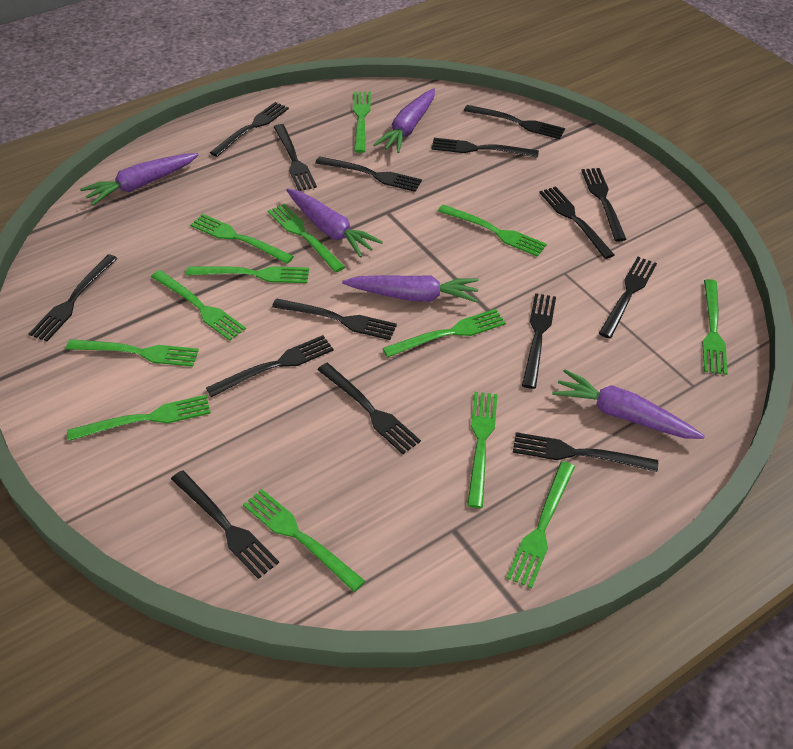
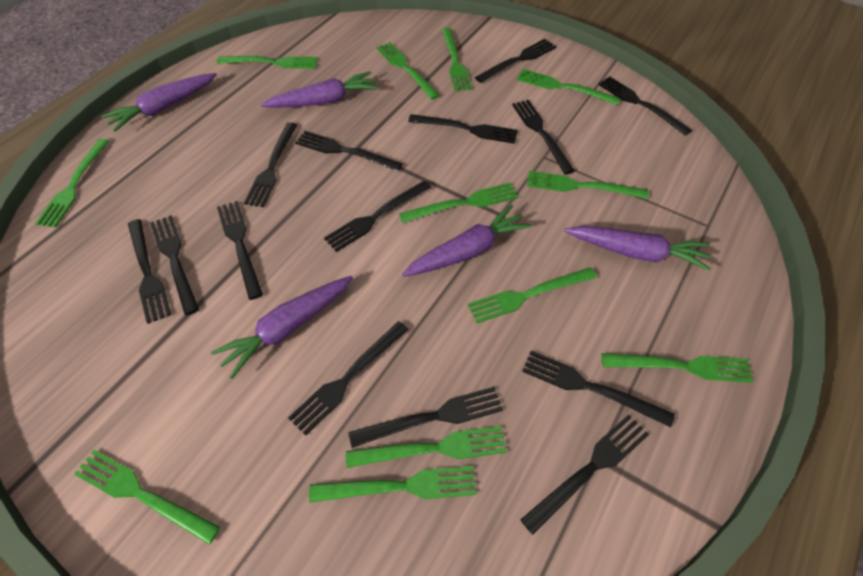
black fork: 15 -> 14
green fork: 13 -> 12

